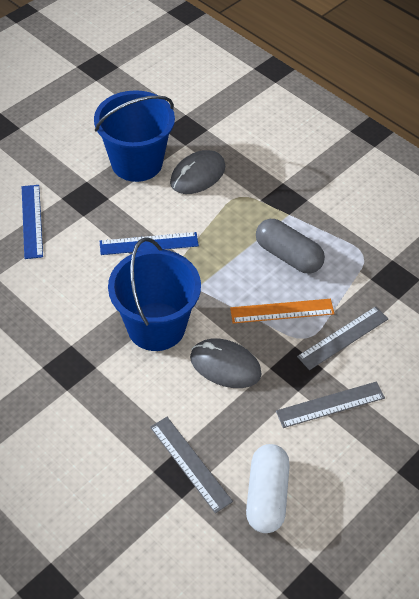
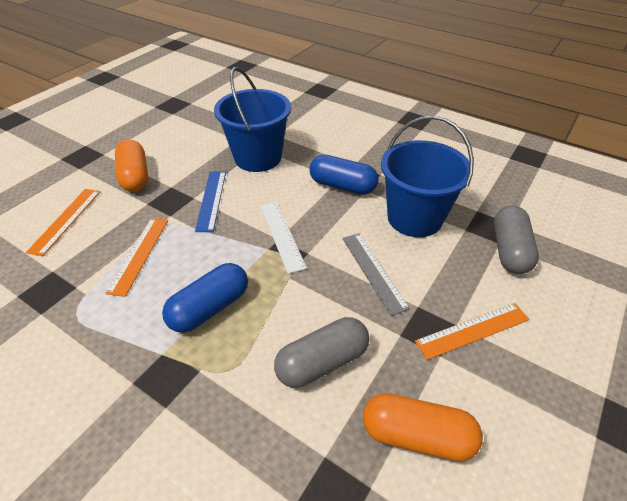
blue capsule: 0 -> 2
blue ruler: 2 -> 1
grey capsule: 1 -> 2
grey mouse: 2 -> 0
grey ruler: 3 -> 1
orange capsule: 0 -> 2
orange ruler: 1 -> 3
white capsule: 1 -> 0
white ruler: 0 -> 1

